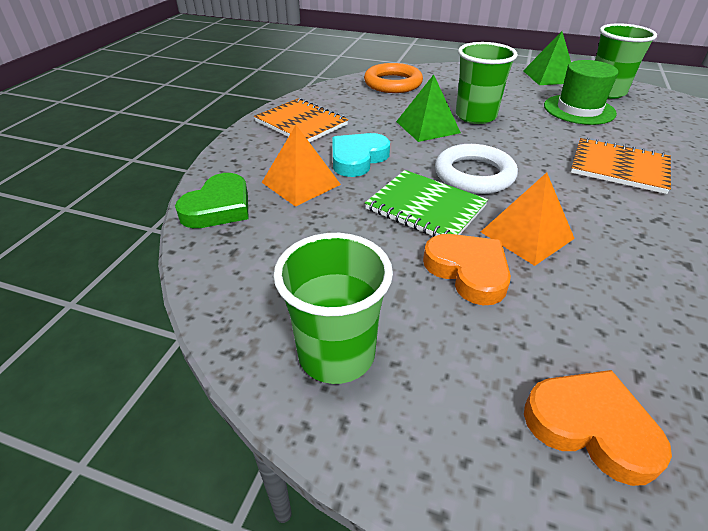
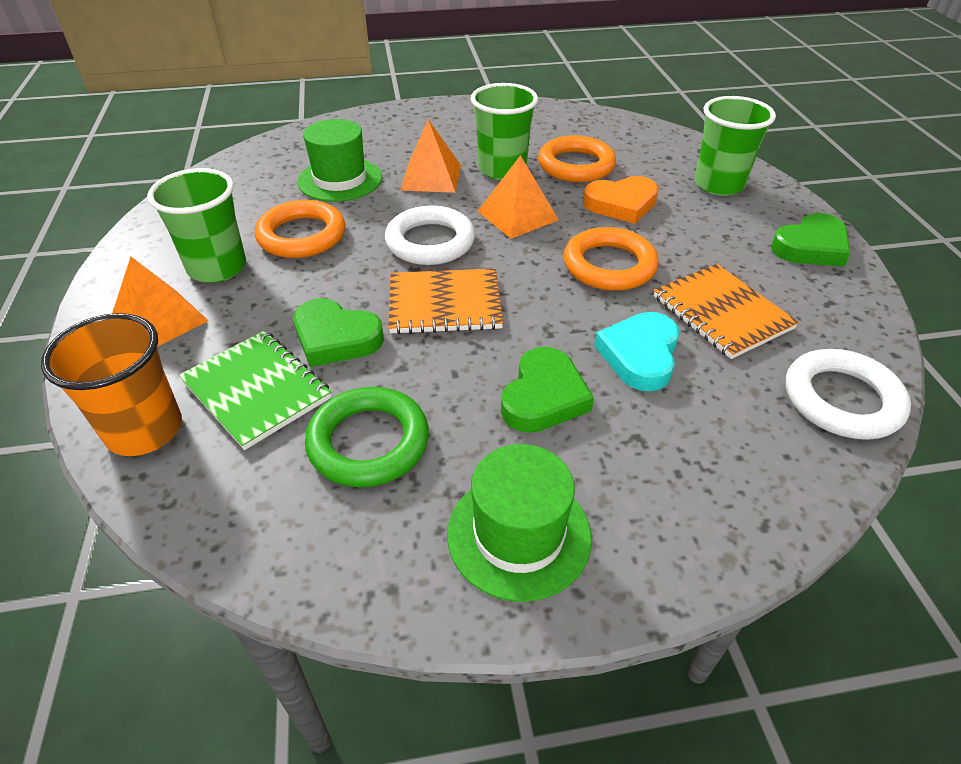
green hat: 1 -> 2
green heart: 1 -> 3
green pyramid: 2 -> 0
green ring: 0 -> 1
orange cup: 0 -> 1
orange heart: 2 -> 1
orange pyramid: 2 -> 3
orange ring: 1 -> 3
white ring: 1 -> 2

